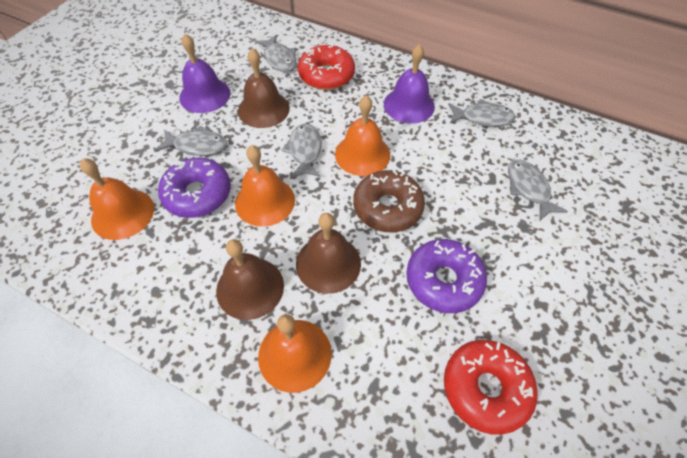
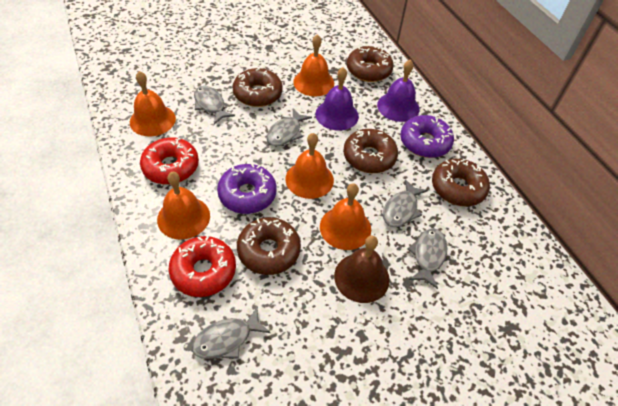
brown bell: 3 -> 1
brown donut: 1 -> 5
orange bell: 4 -> 5

